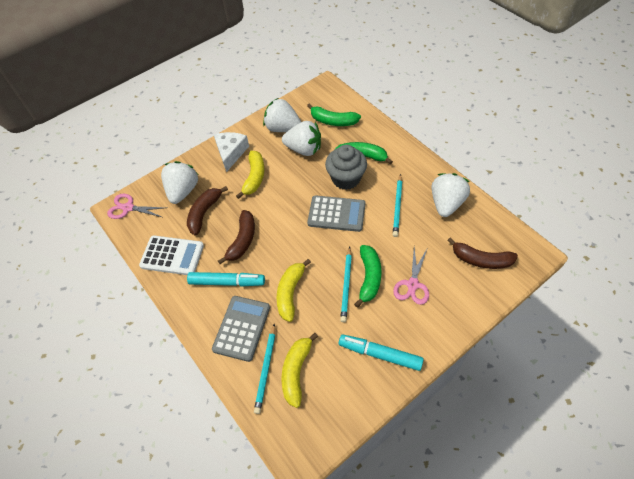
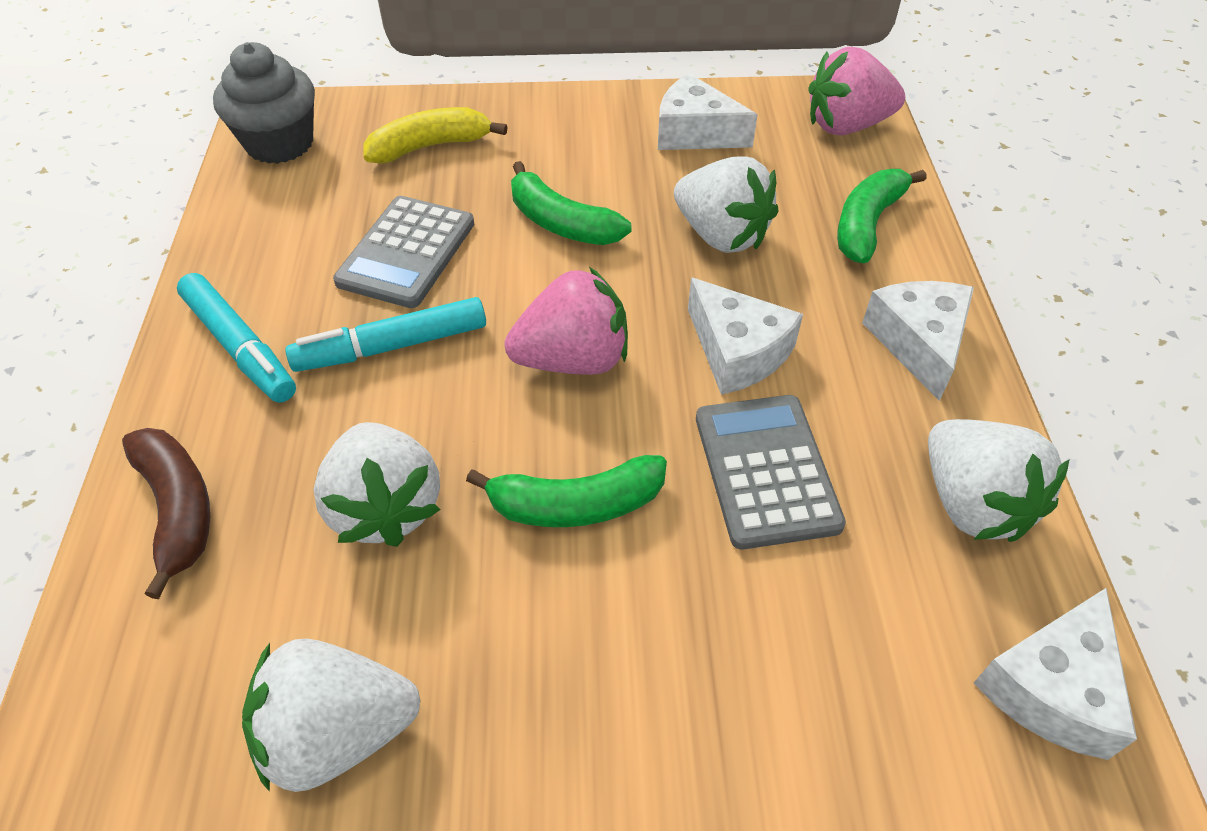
brown banana: 3 -> 1
pink scissors: 2 -> 0
pink strawberry: 0 -> 2
turquoise pencil: 3 -> 0
white calculator: 1 -> 0
white cheese: 1 -> 4
yellow banana: 3 -> 1

